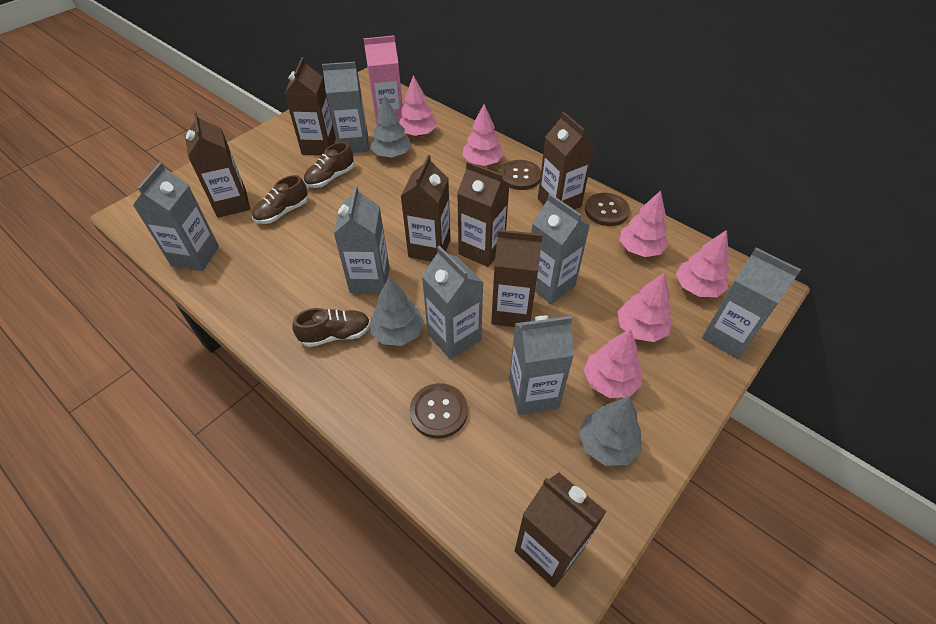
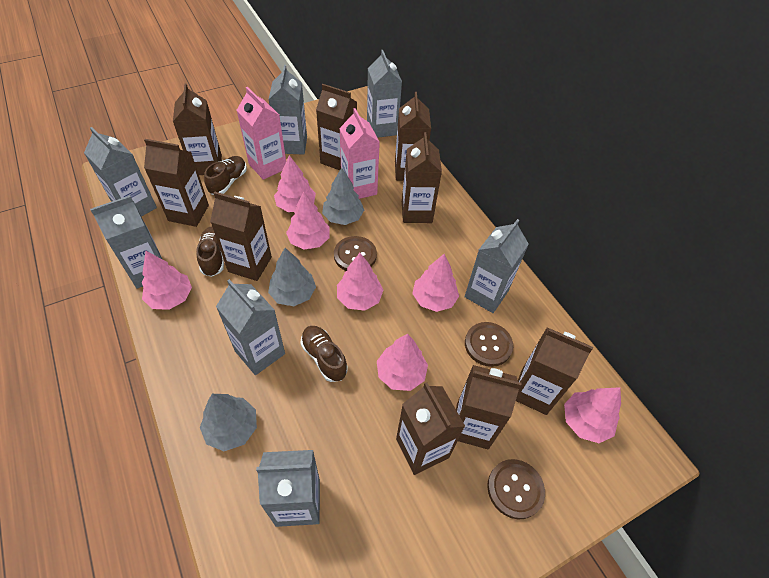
brown carton: 7 -> 9
pink carton: 1 -> 2
pink tree: 6 -> 7

